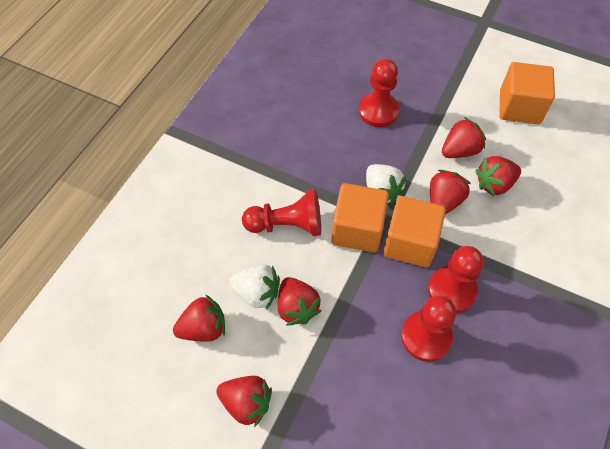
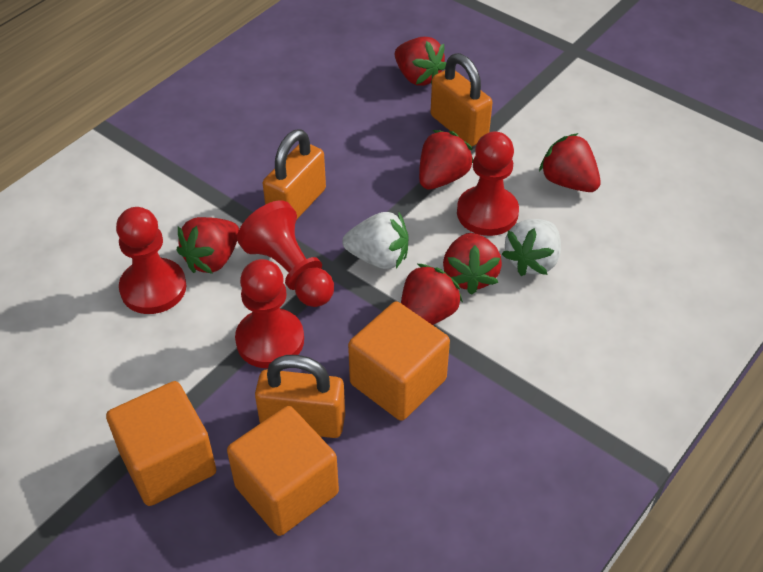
orange padlock: 0 -> 3

